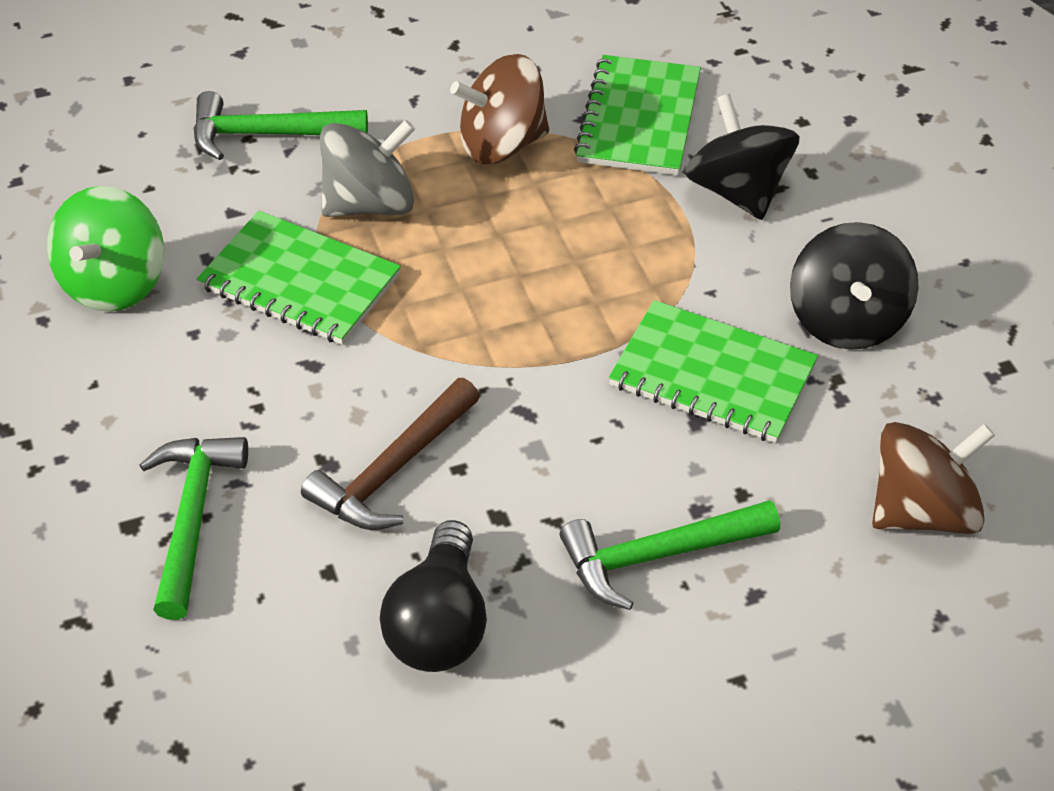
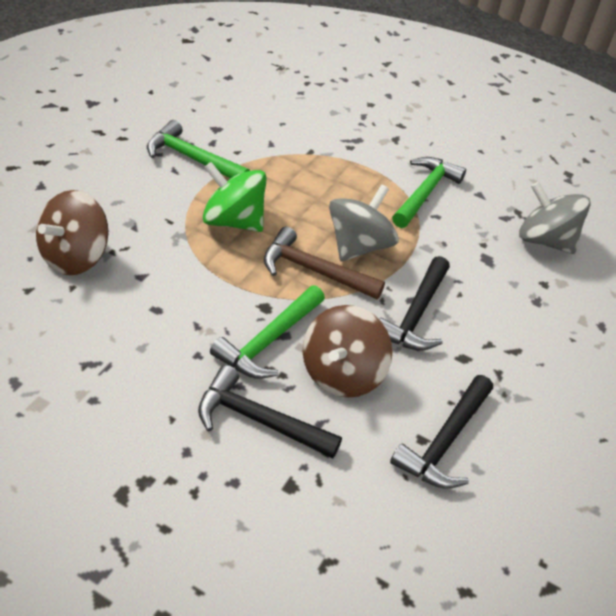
black hammer: 0 -> 3
black light bulb: 1 -> 0
black spinning top: 2 -> 0
green notebook: 3 -> 0
grey spinning top: 1 -> 2

